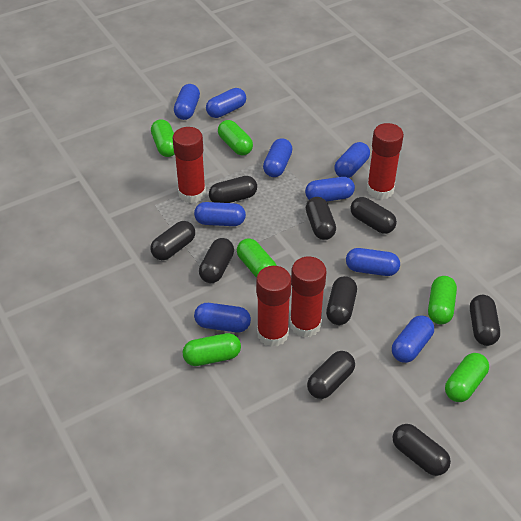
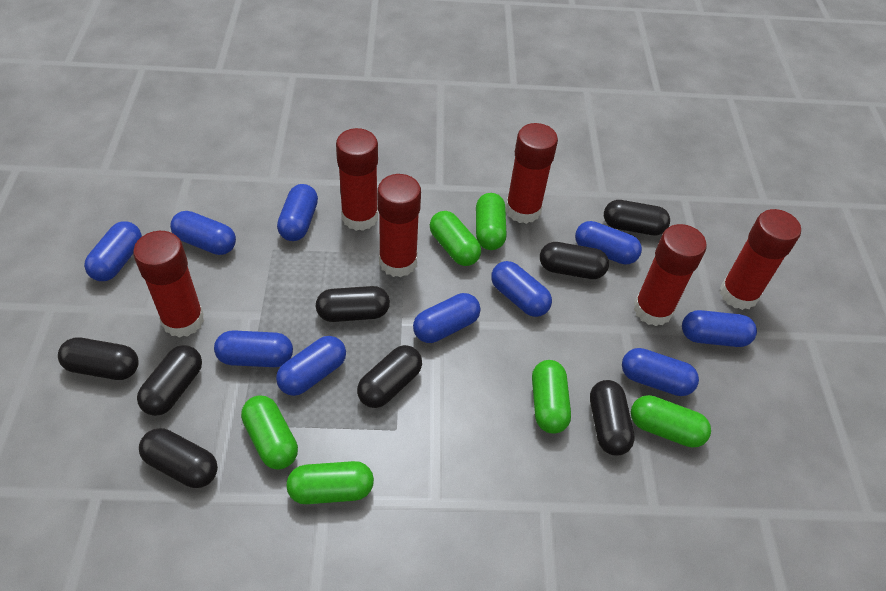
black capsule: 9 -> 8
blue capsule: 9 -> 10
red glue stick: 4 -> 6

